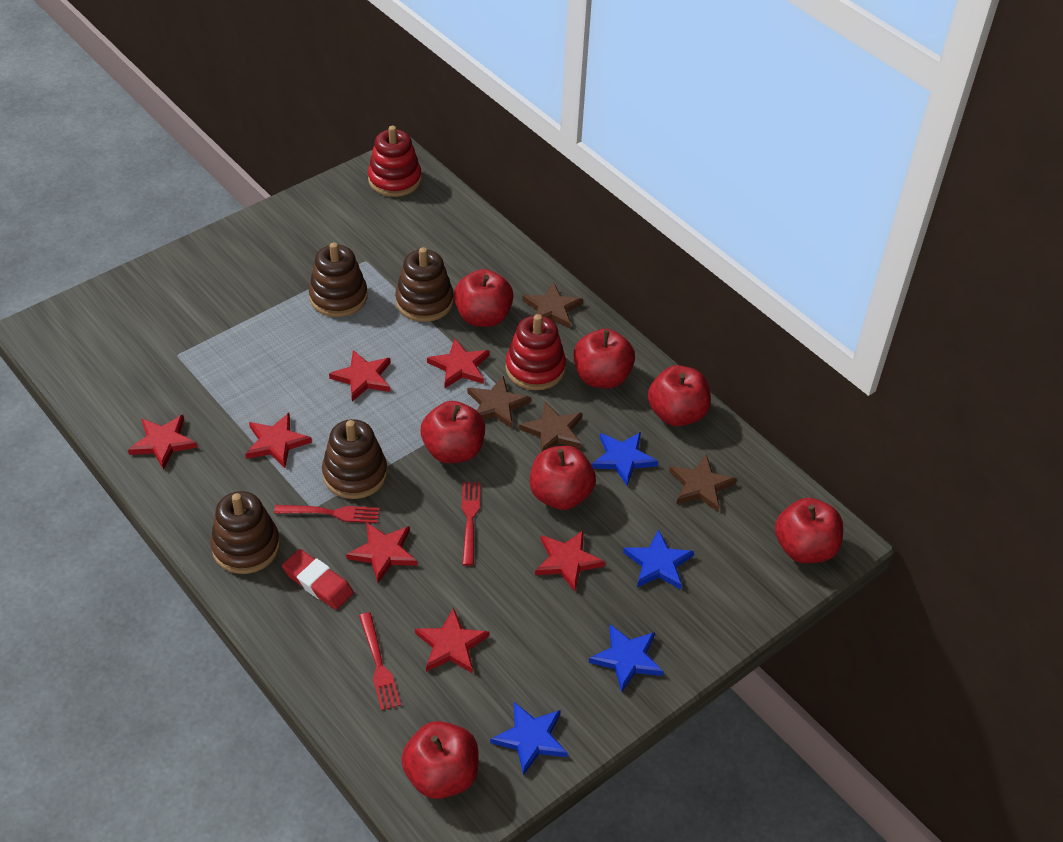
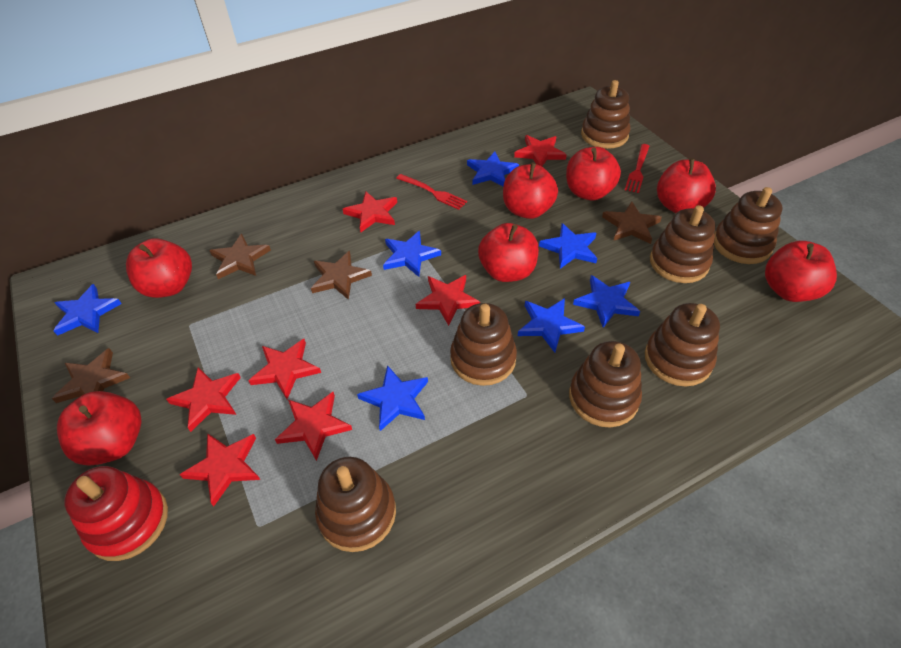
blue star: 4 -> 7
brown stacking toy: 4 -> 7
red eraser: 1 -> 0
red fork: 3 -> 2
red stacking toy: 2 -> 1

